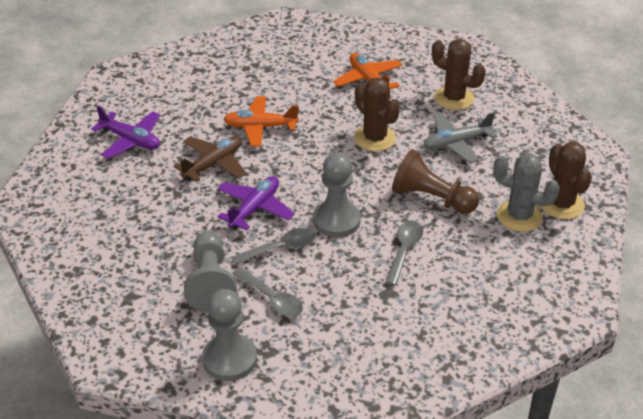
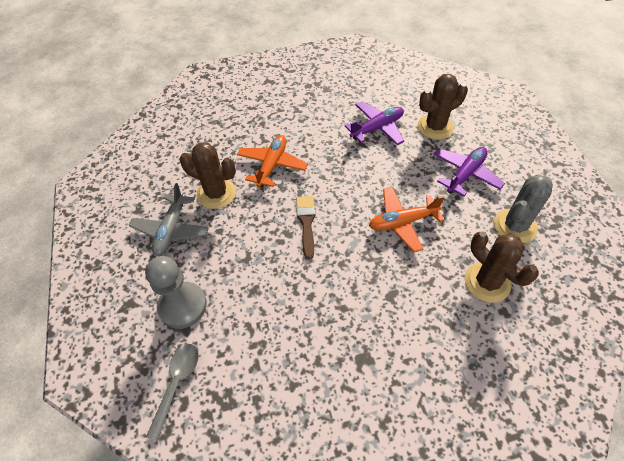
brown brush: 0 -> 1
brown pawn: 1 -> 0
brown plane: 1 -> 0
grey pawn: 3 -> 1
grey spoon: 3 -> 1

